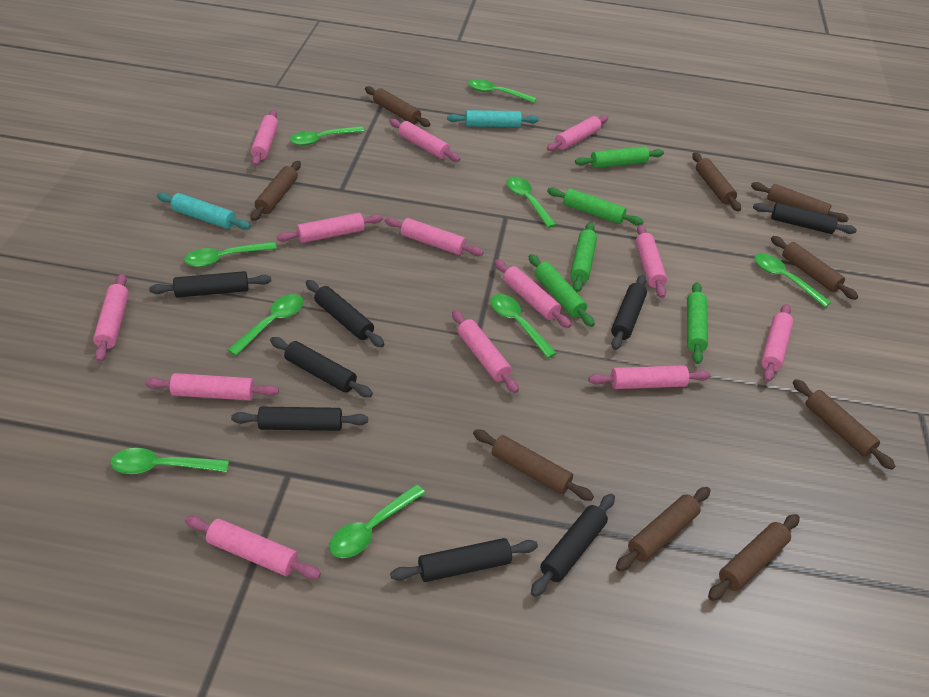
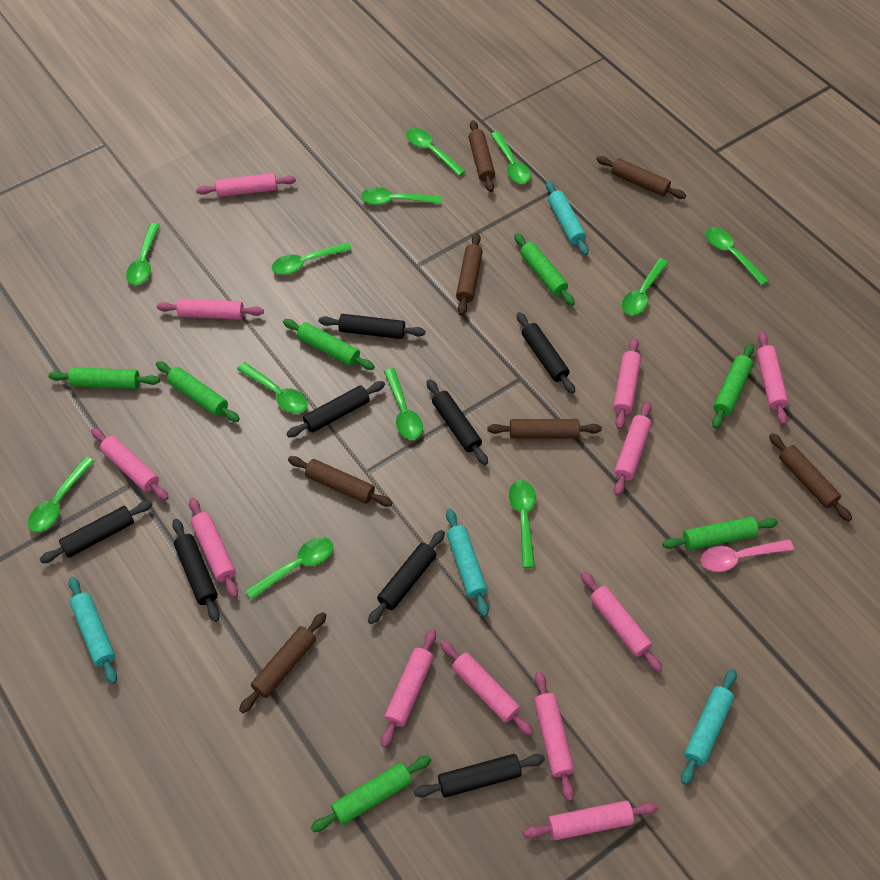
brown rolling pin: 9 -> 7
green rolling pin: 5 -> 7
green spoon: 9 -> 12
pink rolling pin: 13 -> 12
pink spoon: 0 -> 1
turquoise rolling pin: 2 -> 4

